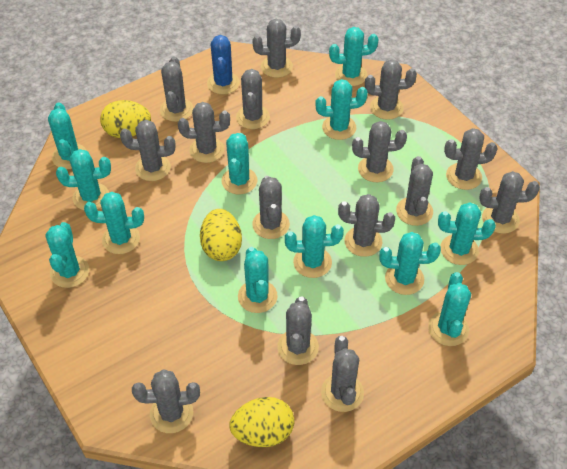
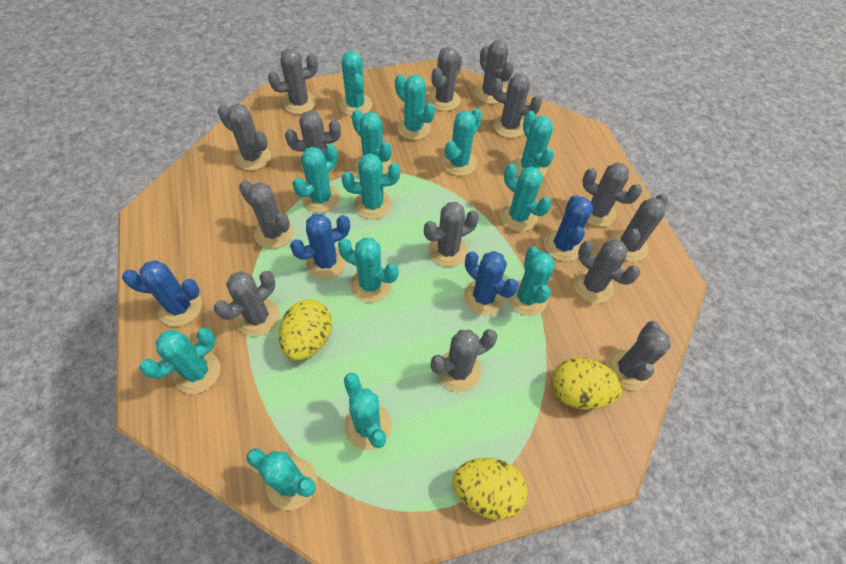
blue cactus: 1 -> 4
grey cactus: 15 -> 14
turquoise cactus: 12 -> 13

